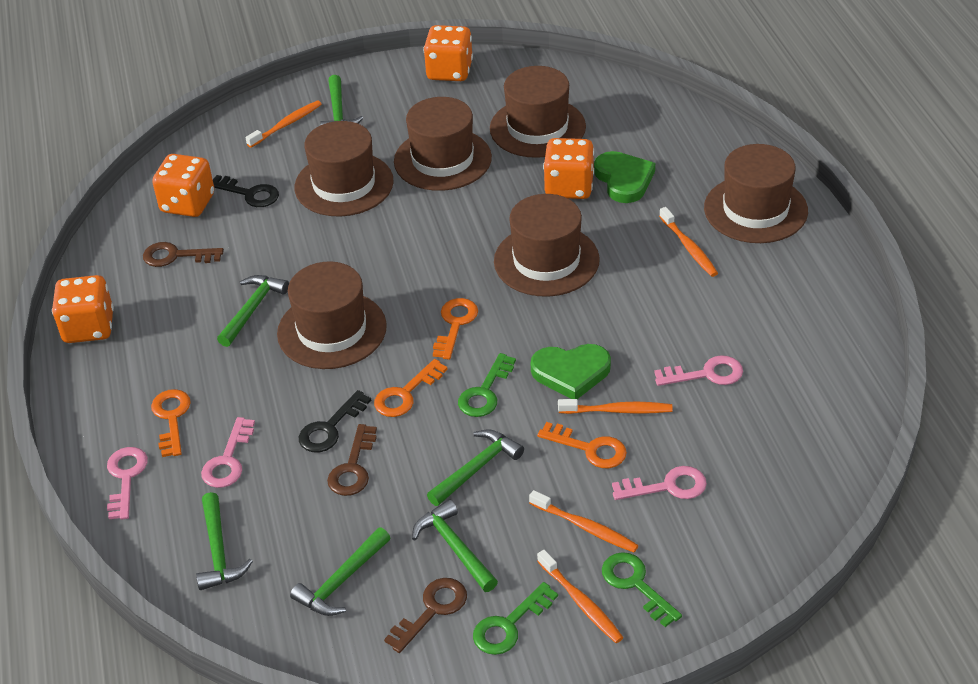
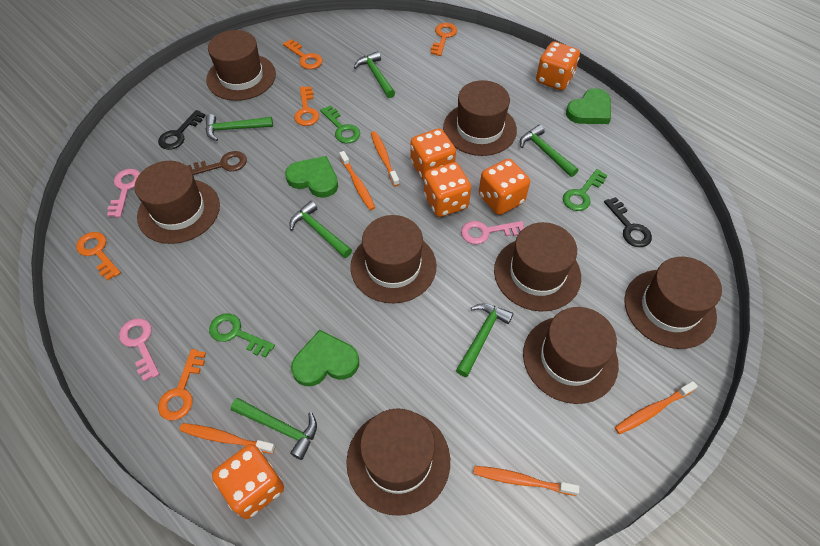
brown hat: 6 -> 8
brown key: 3 -> 1
green heart: 2 -> 3
orange dice: 4 -> 5
orange key: 4 -> 5
pink key: 4 -> 3

